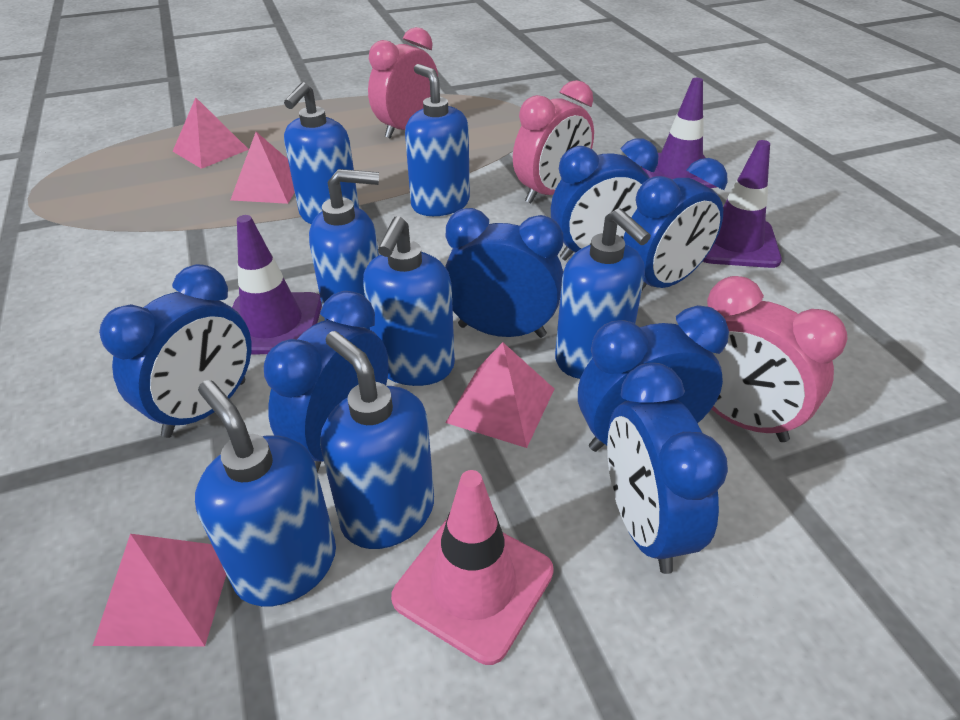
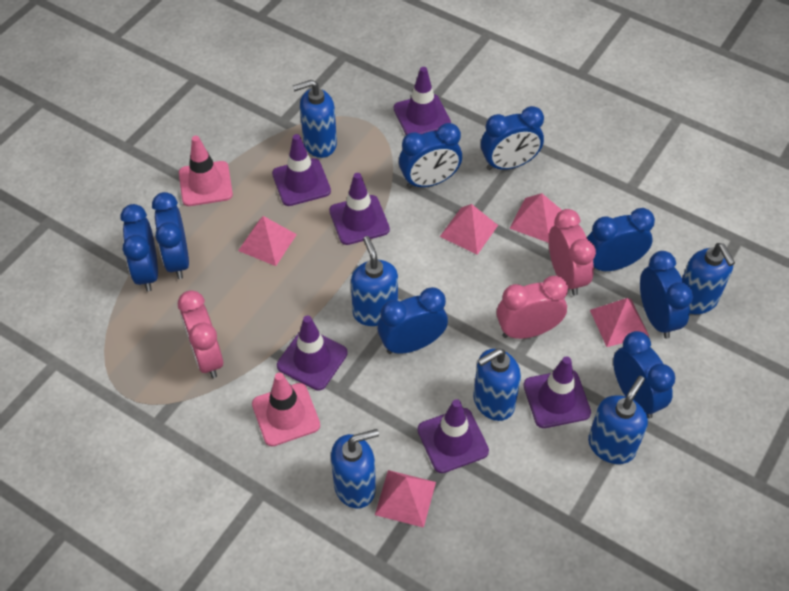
blue clock: 7 -> 8
blue soap dispenser: 7 -> 6
pink pyramid: 4 -> 5
pink traffic cone: 1 -> 2
purple traffic cone: 3 -> 6

